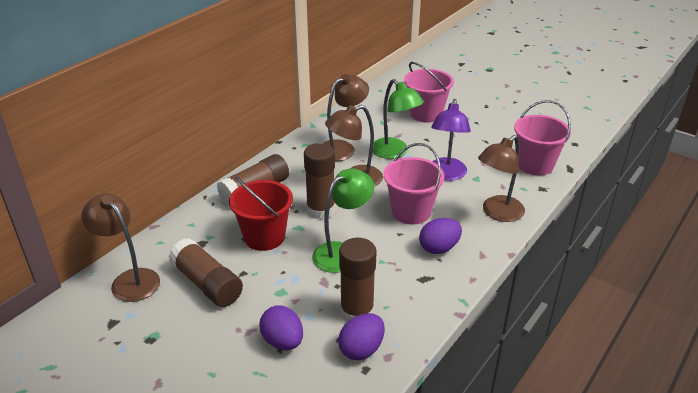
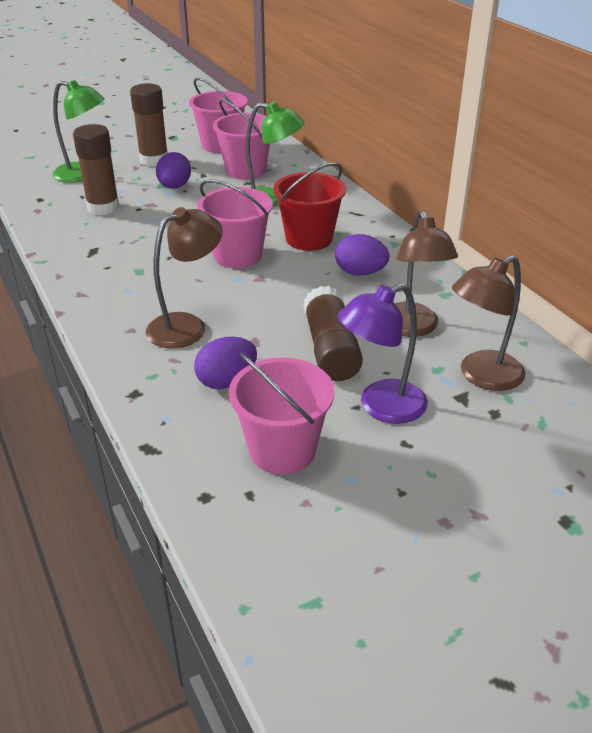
brown glue stick: 4 -> 3
brown lamp: 4 -> 3
pink bucket: 3 -> 4

